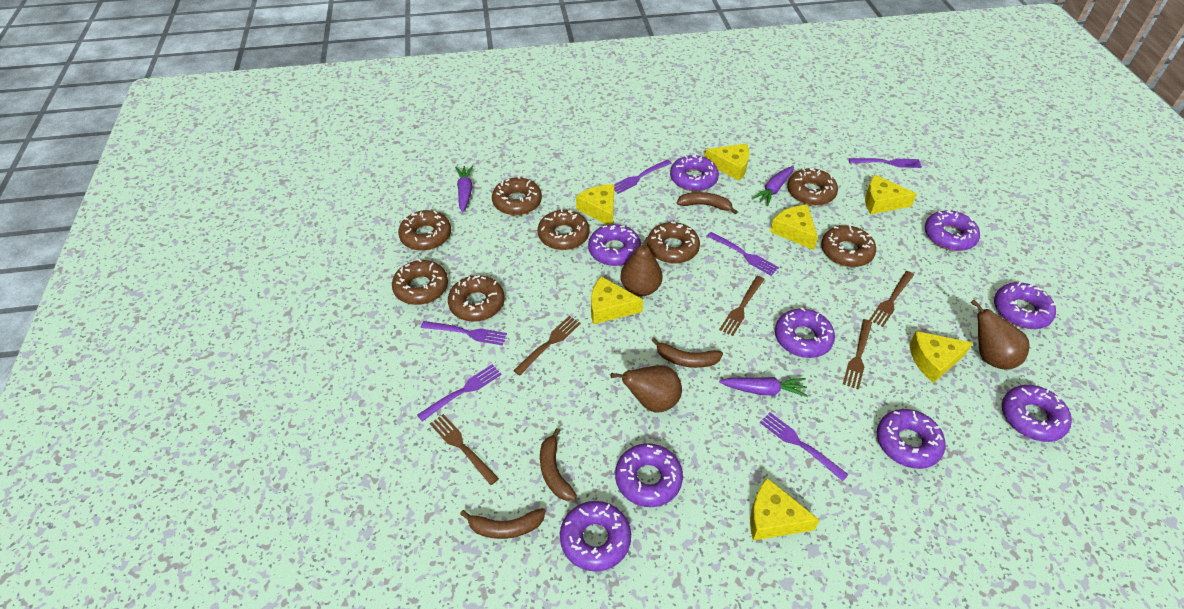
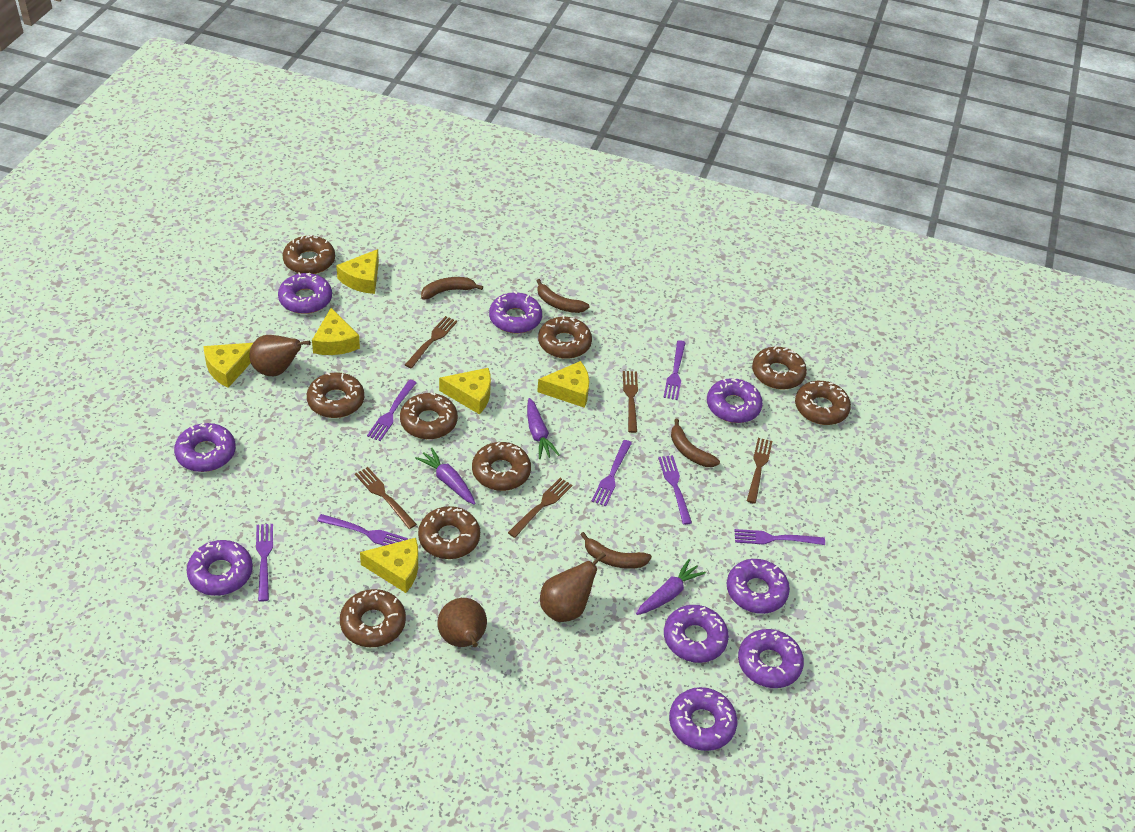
brown donut: 8 -> 9
purple fork: 6 -> 7
yellow cheese: 7 -> 6

